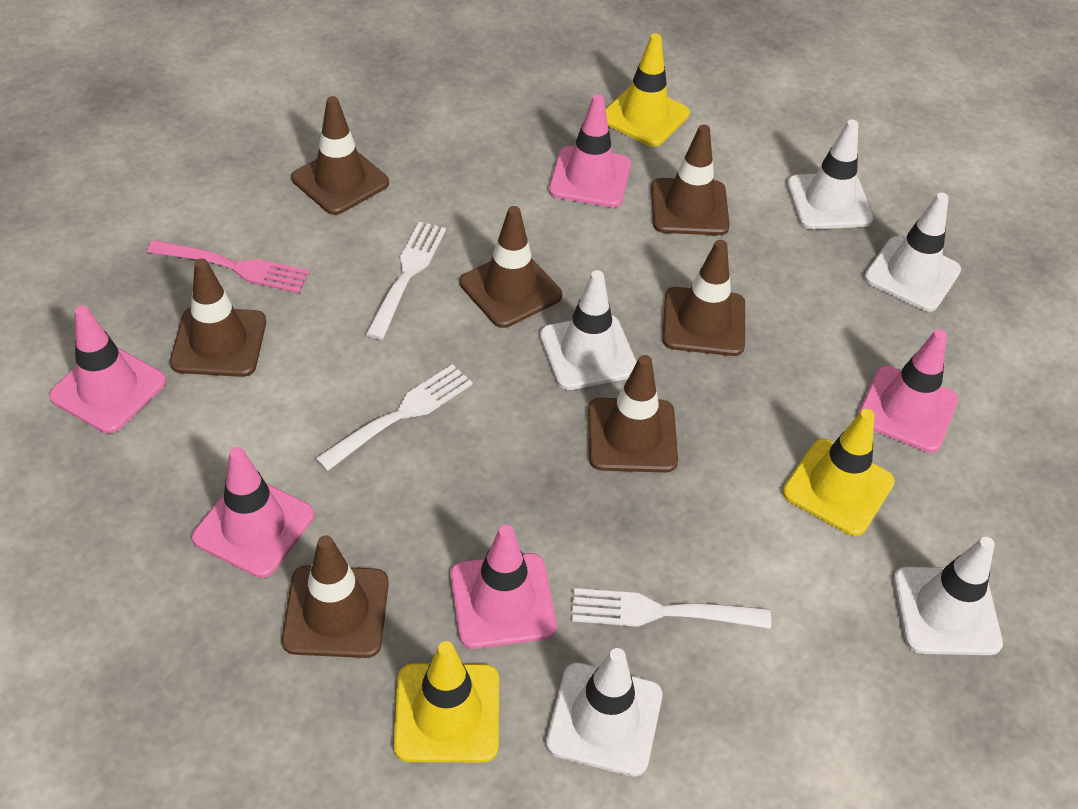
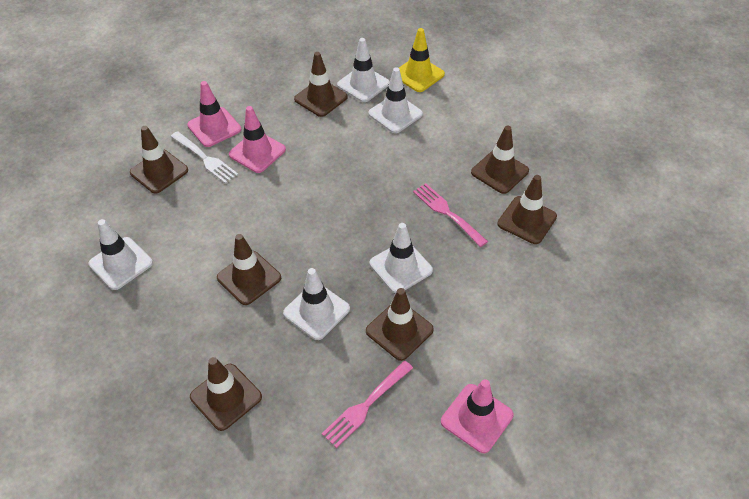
pink fork: 1 -> 2
pink traffic cone: 5 -> 3
white fork: 3 -> 1
yellow traffic cone: 3 -> 1

